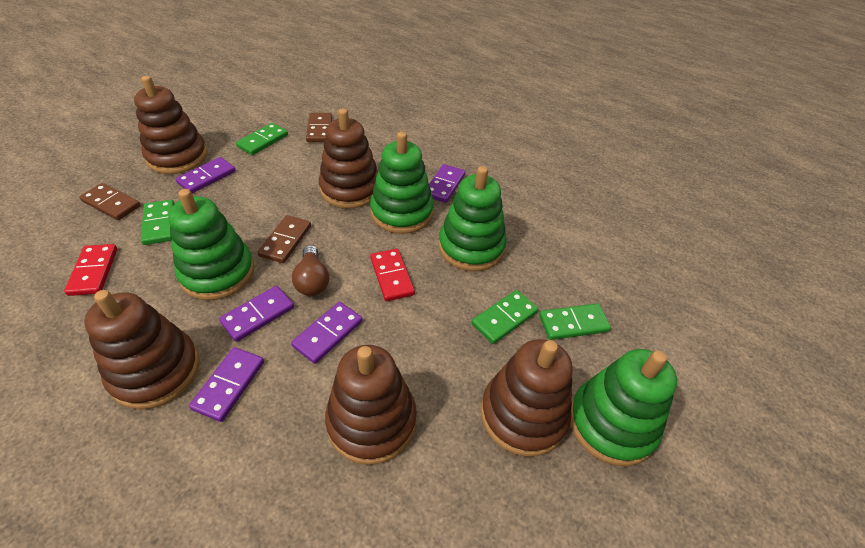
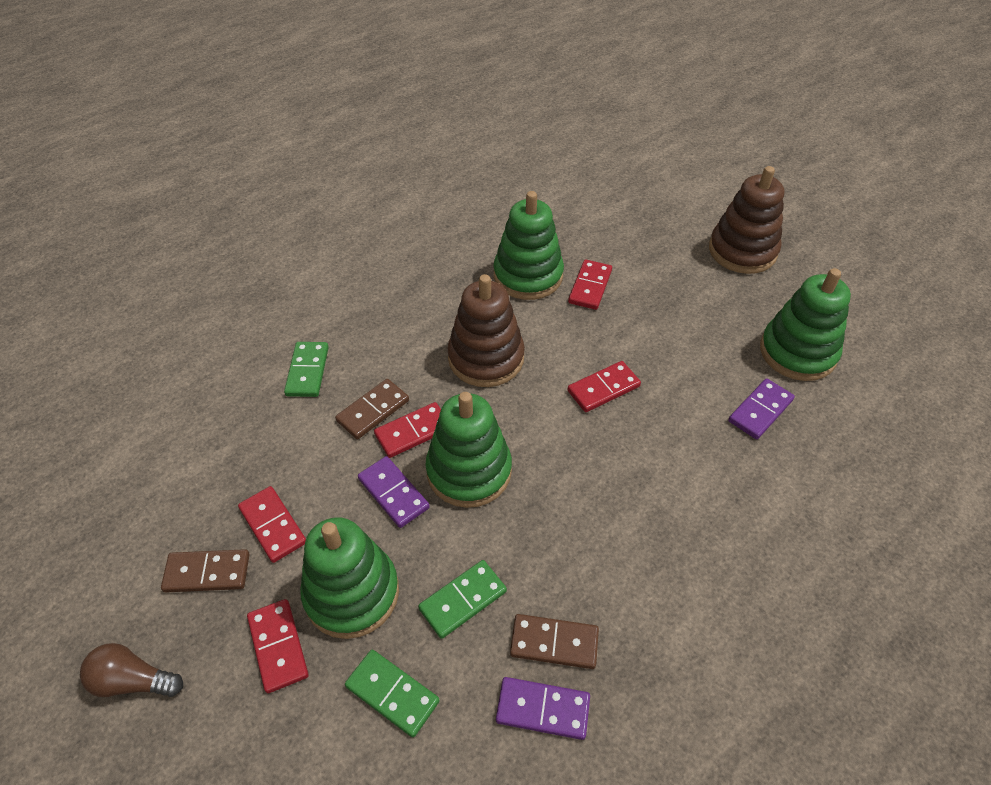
brown stacking toy: 5 -> 2
green domino: 4 -> 3
purple domino: 5 -> 3
red domino: 2 -> 5

